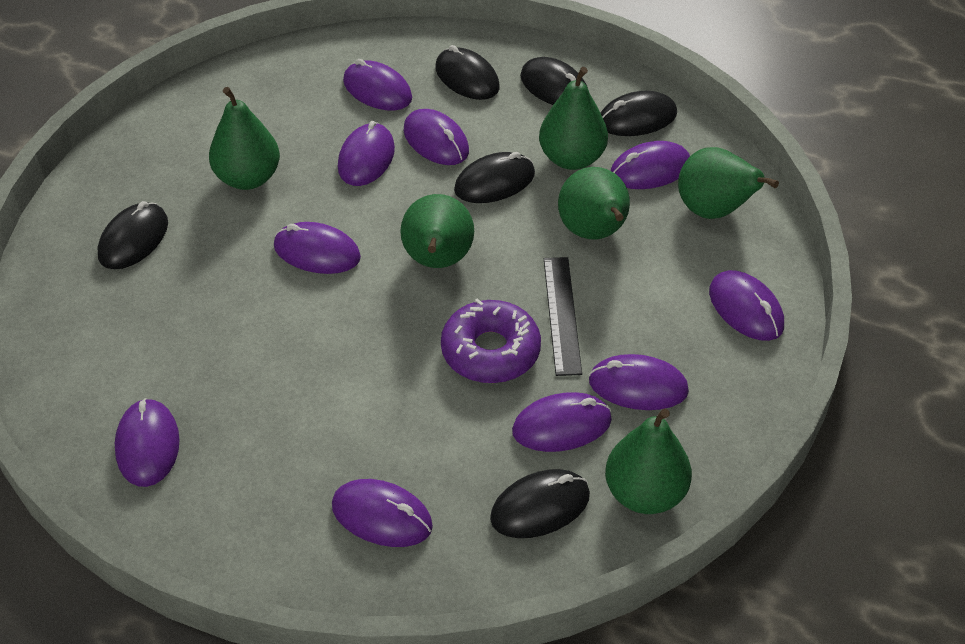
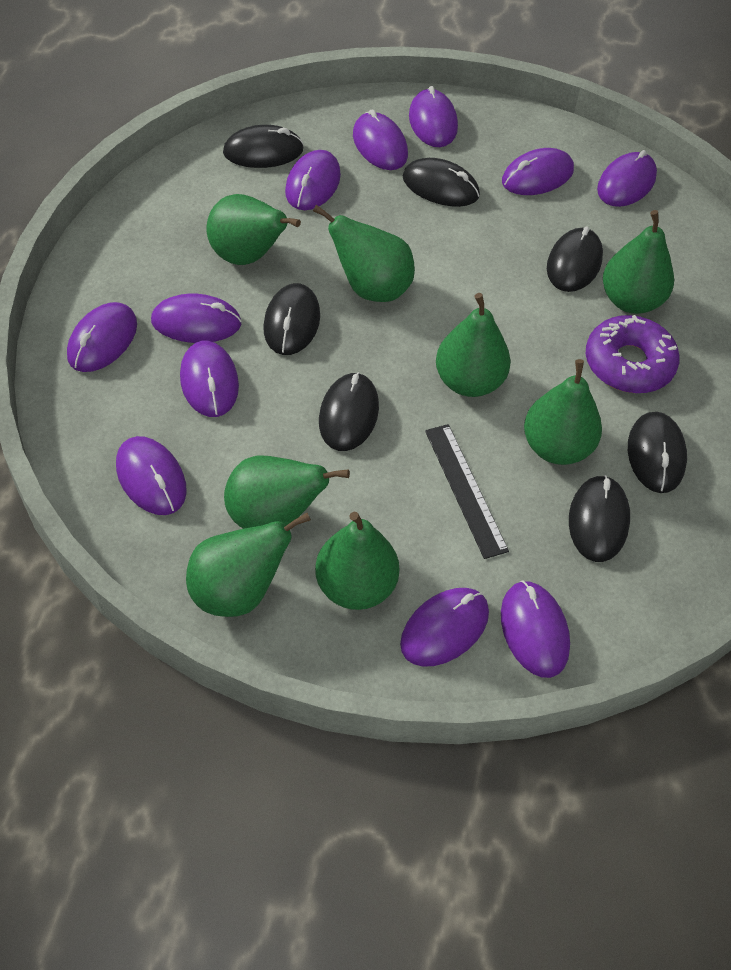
black mouse: 6 -> 7
green pear: 6 -> 8
purple mouse: 10 -> 11

